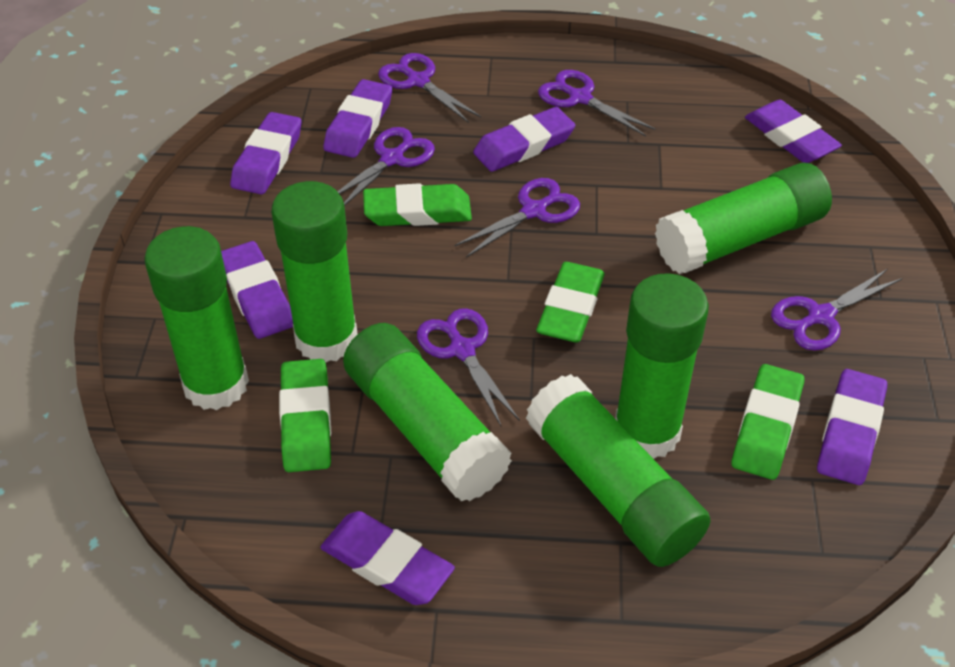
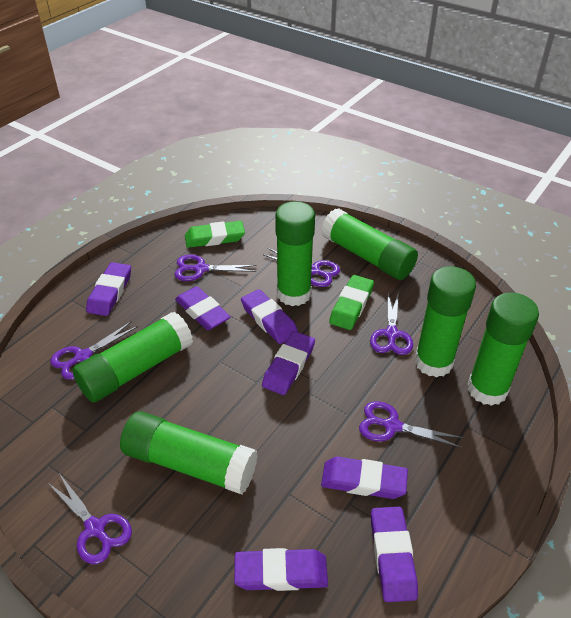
green eraser: 4 -> 2

